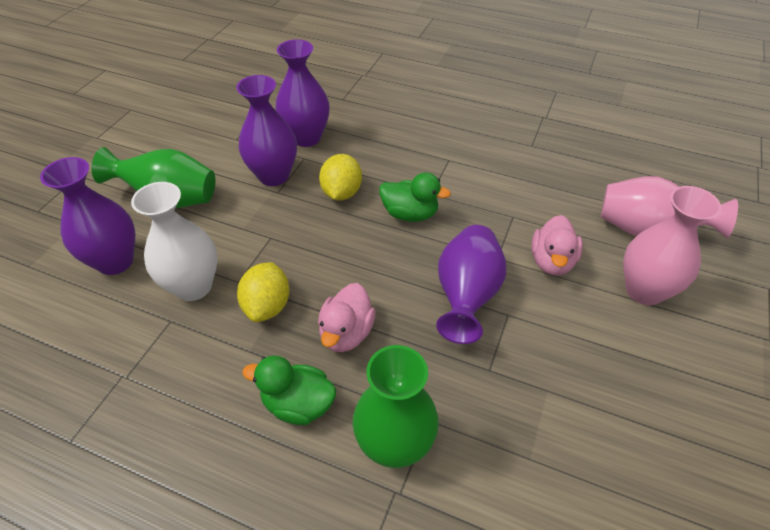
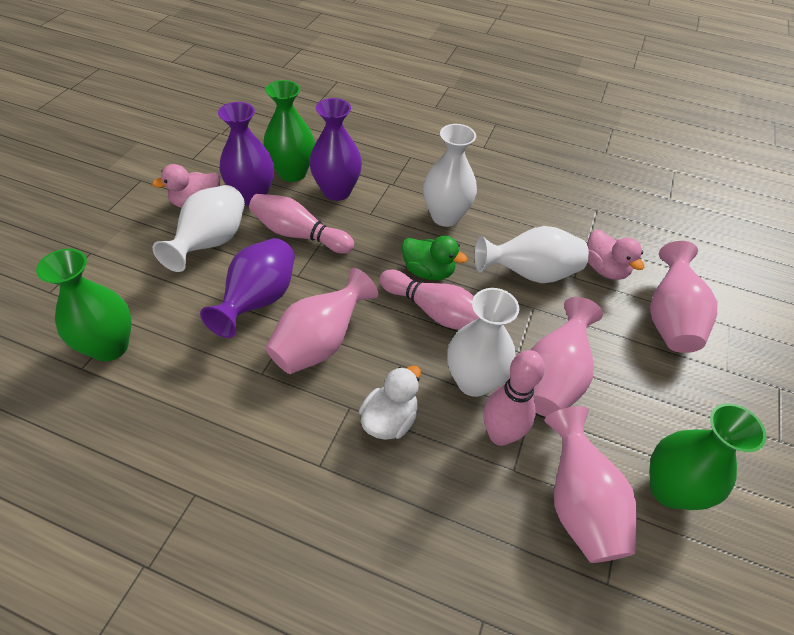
green duck: 2 -> 1
green vase: 2 -> 3
pink bowling pin: 0 -> 3
pink vase: 2 -> 4
purple vase: 4 -> 3
white duck: 0 -> 1
white vase: 1 -> 4
yellow lemon: 2 -> 0

